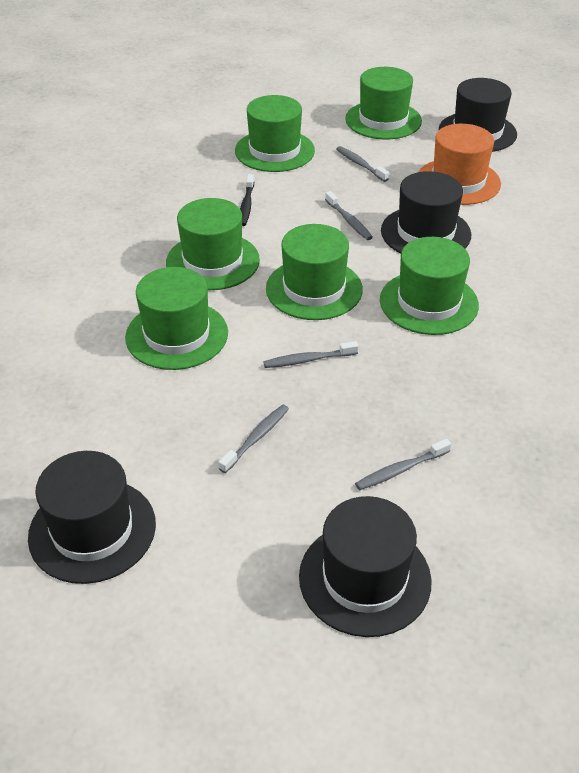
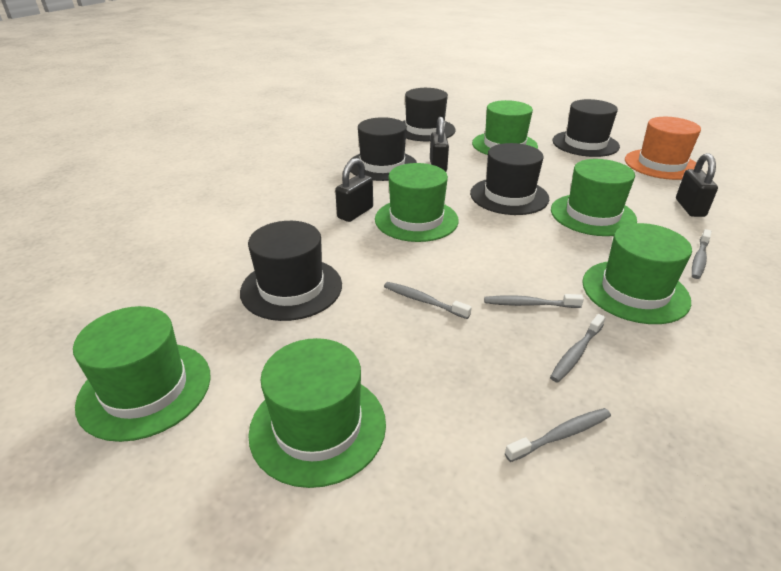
black hat: 4 -> 5
black padlock: 0 -> 3
black toothbrush: 1 -> 0

